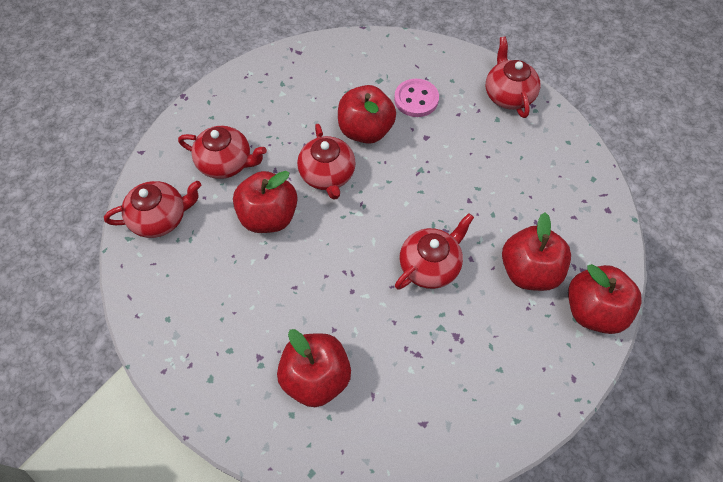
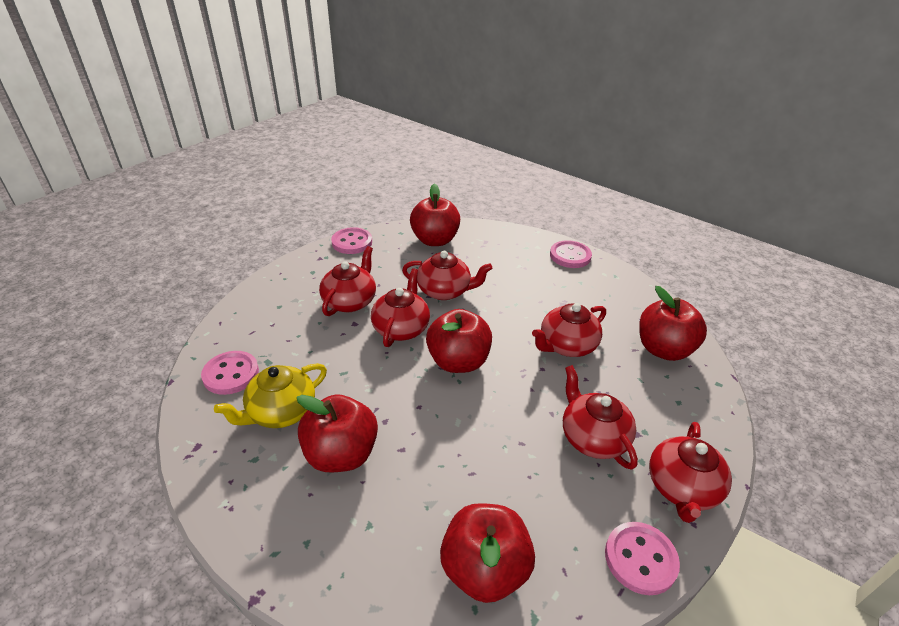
pink button: 1 -> 4
red teapot: 5 -> 6
yellow teapot: 0 -> 1

